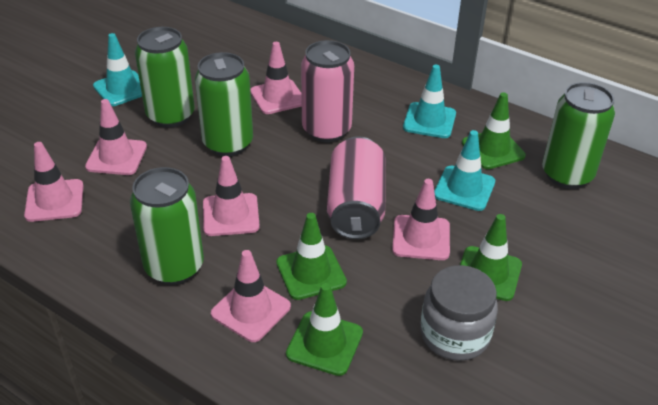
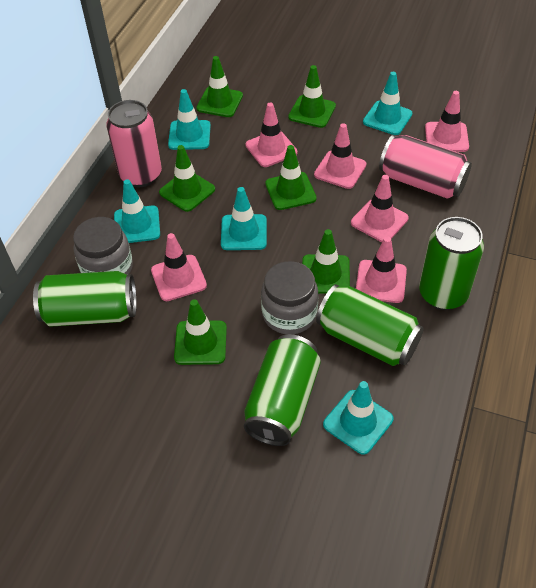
green traffic cone: 4 -> 6
grey jar: 1 -> 2
turquoise traffic cone: 3 -> 5

